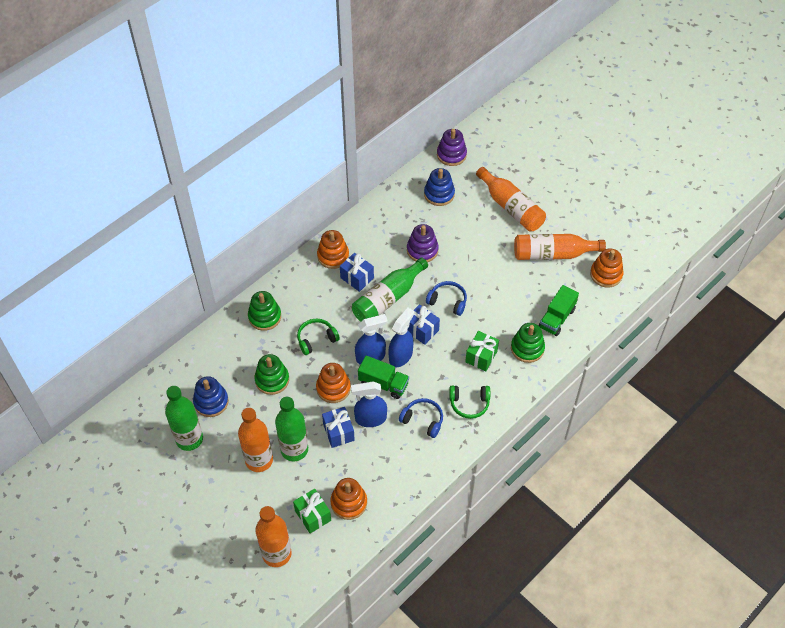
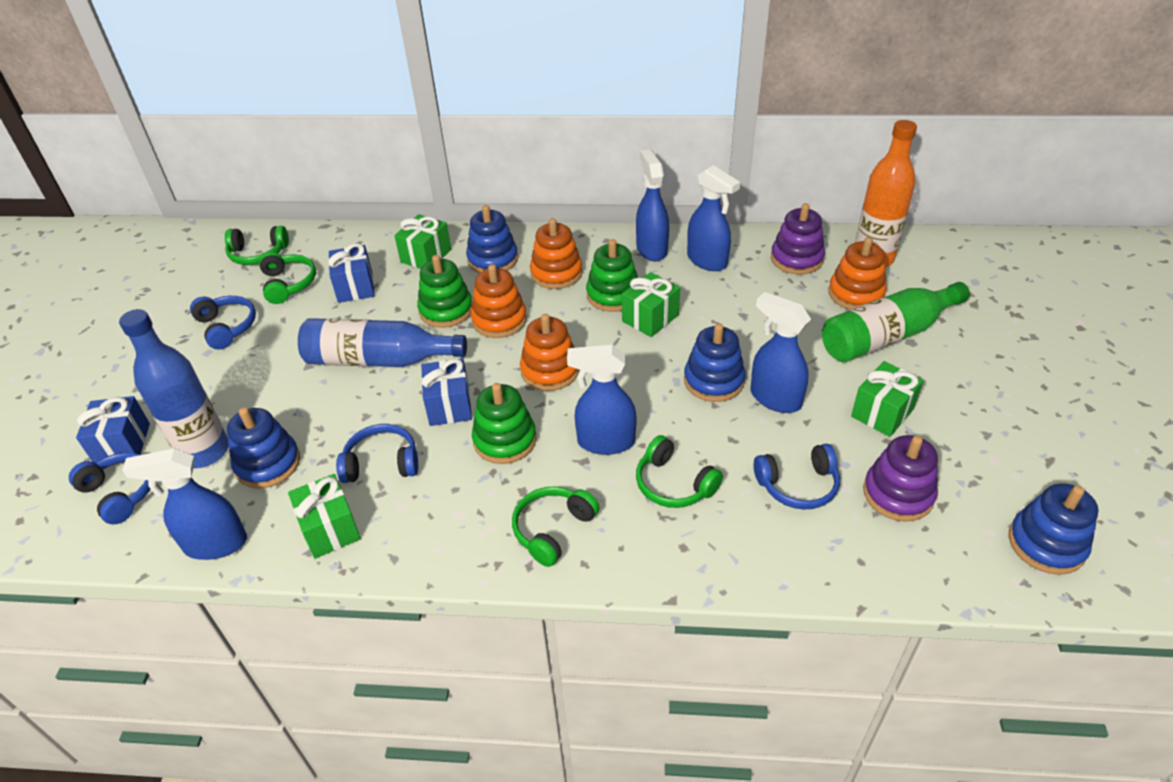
blue bottle: 0 -> 2
blue headphones: 2 -> 4
blue spray bottle: 3 -> 5
blue stacking toy: 2 -> 4
green bottle: 3 -> 1
green gift: 2 -> 4
green headphones: 2 -> 4
green truck: 2 -> 0
orange bottle: 4 -> 1

